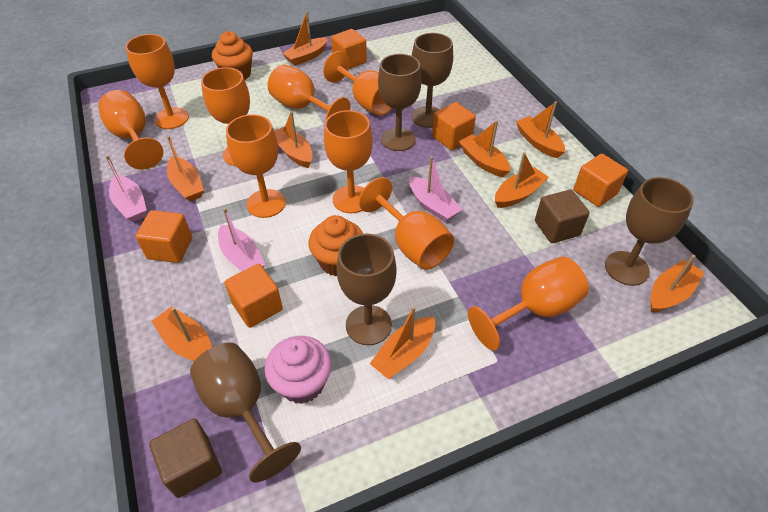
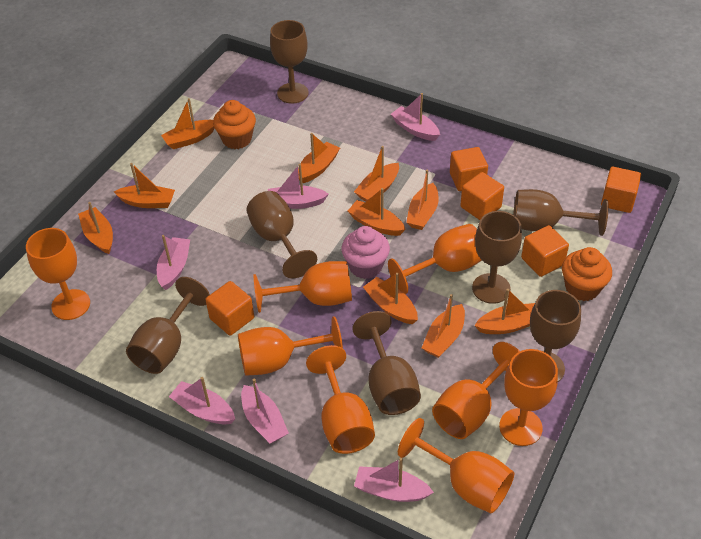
brown cube: 2 -> 0
brown goblet: 5 -> 7
orange boat: 9 -> 10
orange goblet: 9 -> 8
pink boat: 3 -> 6

